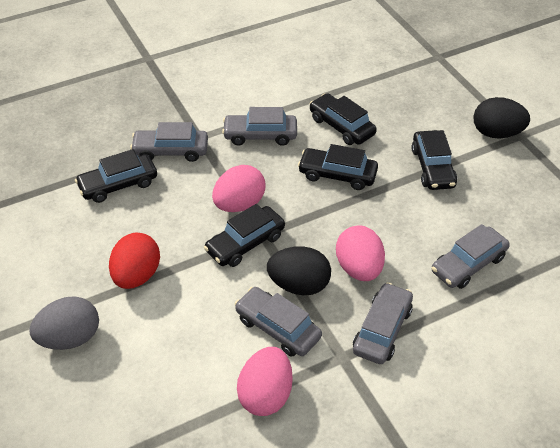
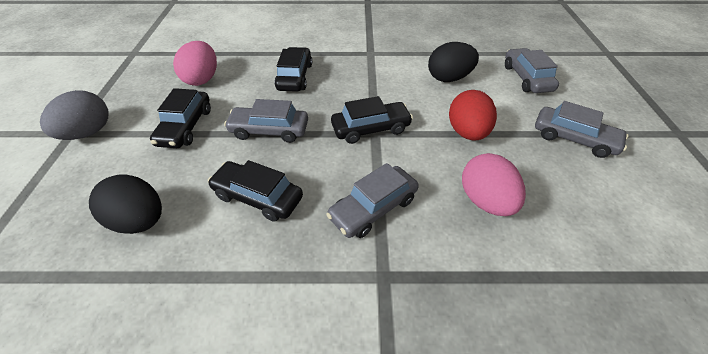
black car: 5 -> 4
grey car: 5 -> 4
pink egg: 3 -> 2

